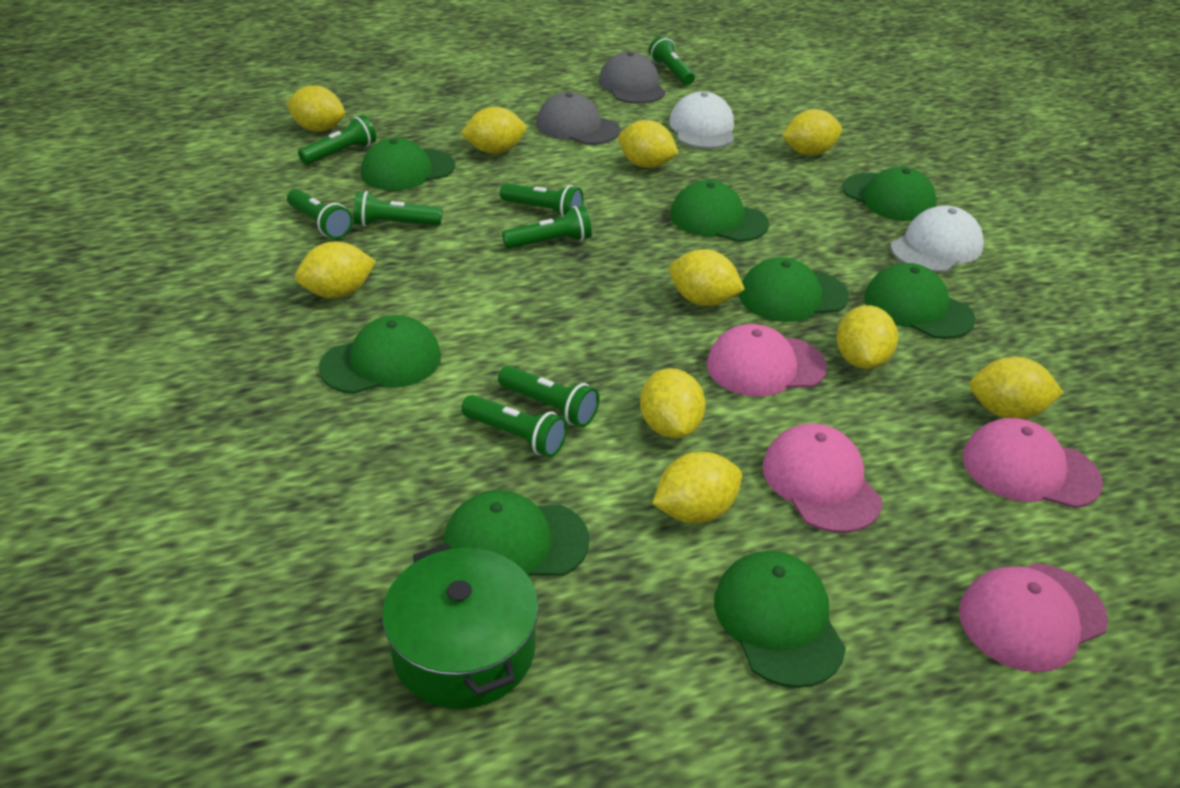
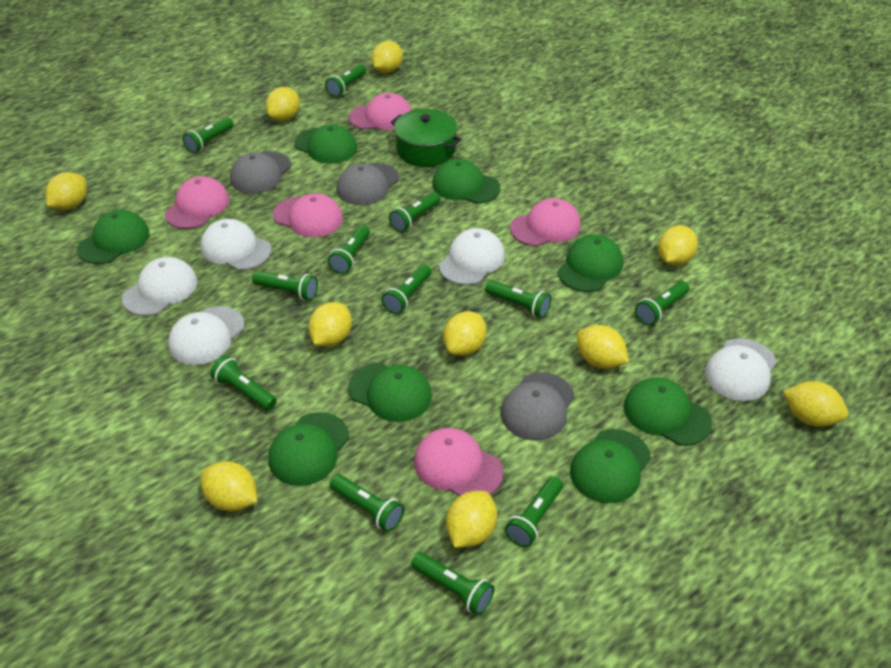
green flashlight: 8 -> 12
grey cap: 2 -> 3
pink cap: 4 -> 5
white cap: 2 -> 5

